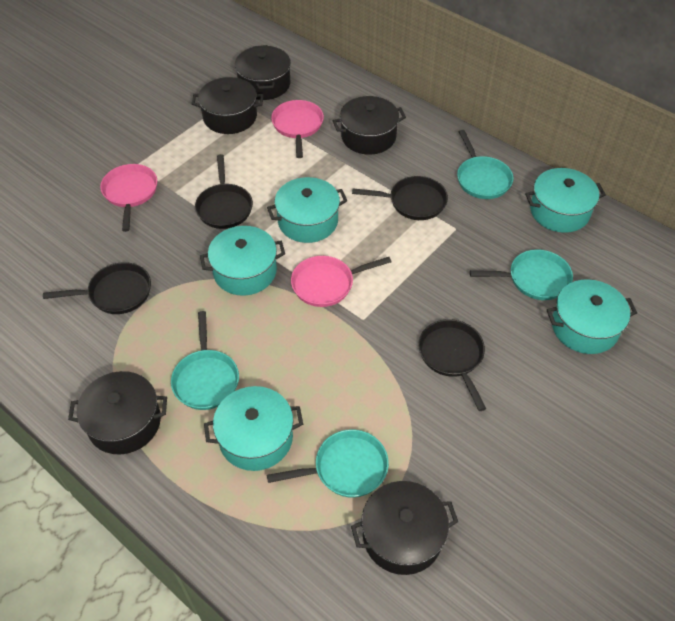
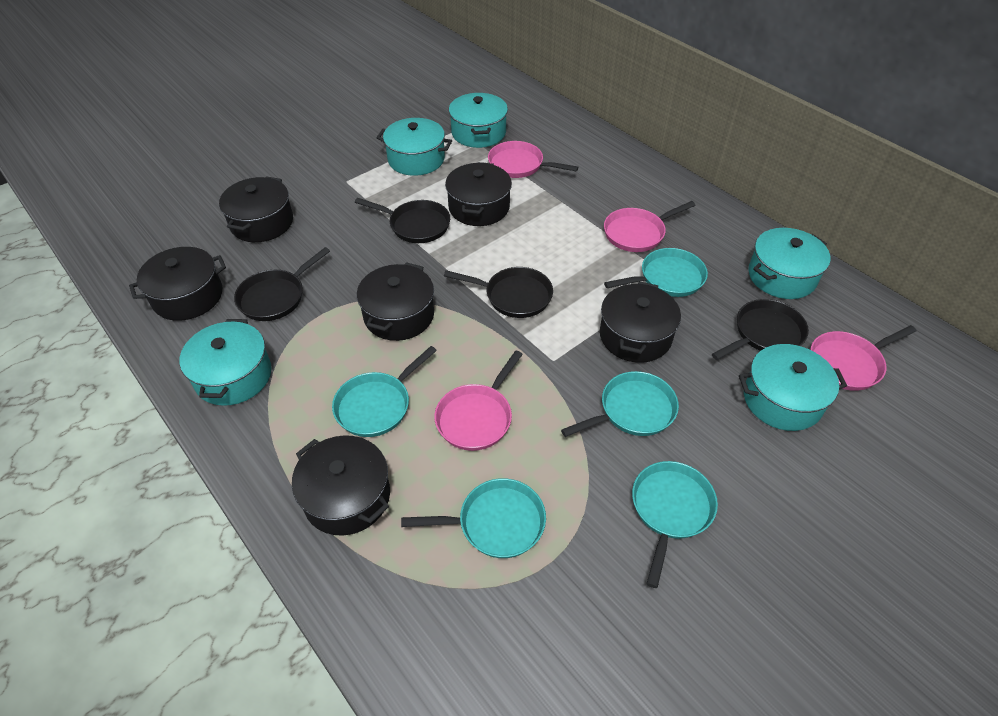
black pot: 5 -> 6
pink pan: 3 -> 4
turquoise pan: 4 -> 5

